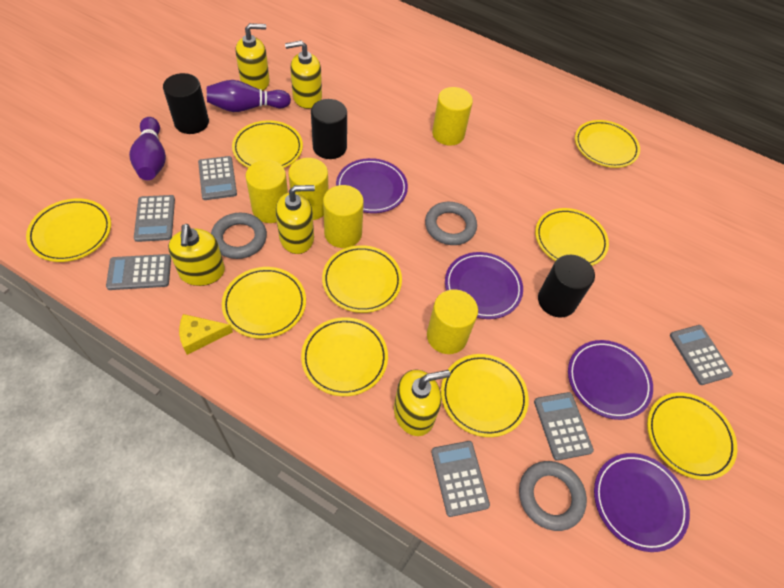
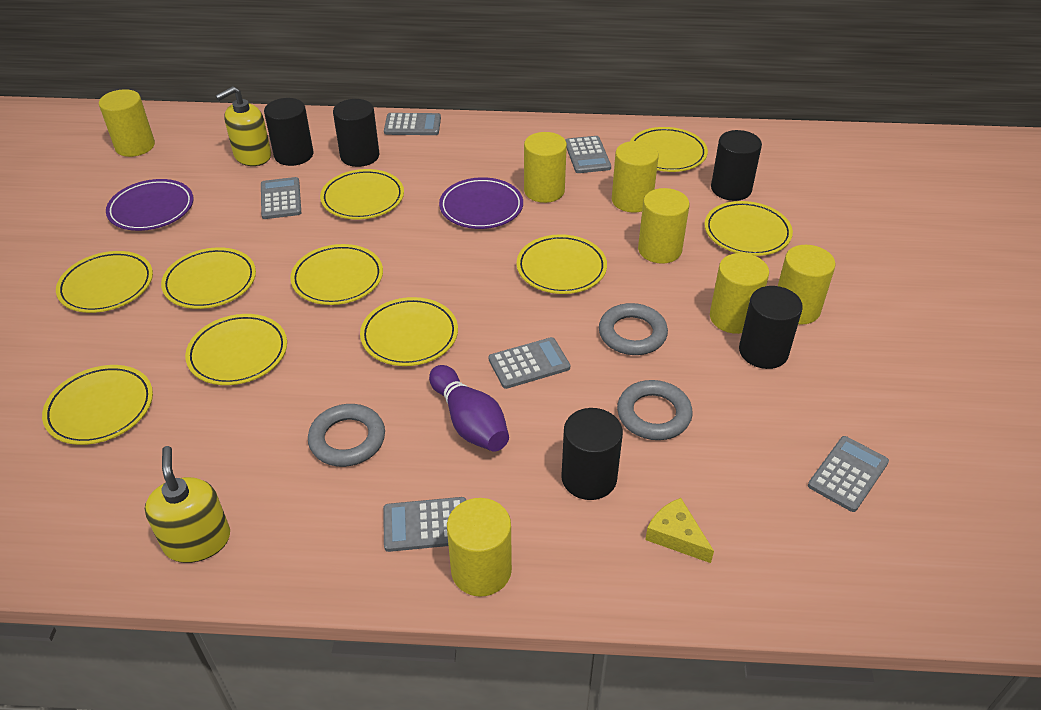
black cylinder: 3 -> 5
purple bowling pin: 2 -> 1
purple plate: 4 -> 2
yellow cylinder: 5 -> 7
yellow plate: 9 -> 10
yellow soap dispenser: 5 -> 2

